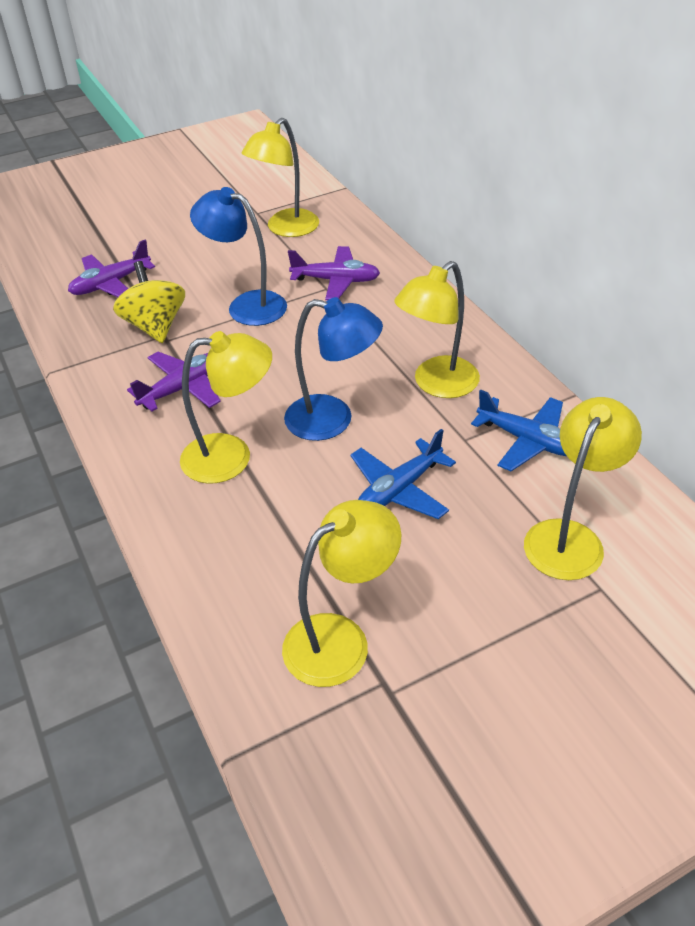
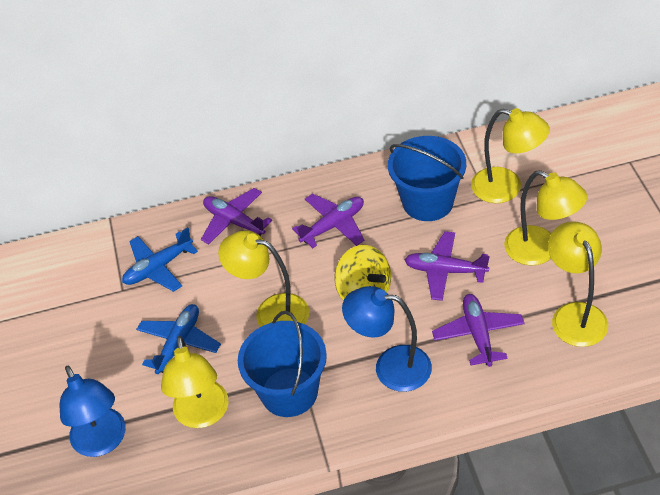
blue bucket: 0 -> 2
purple plane: 3 -> 4

